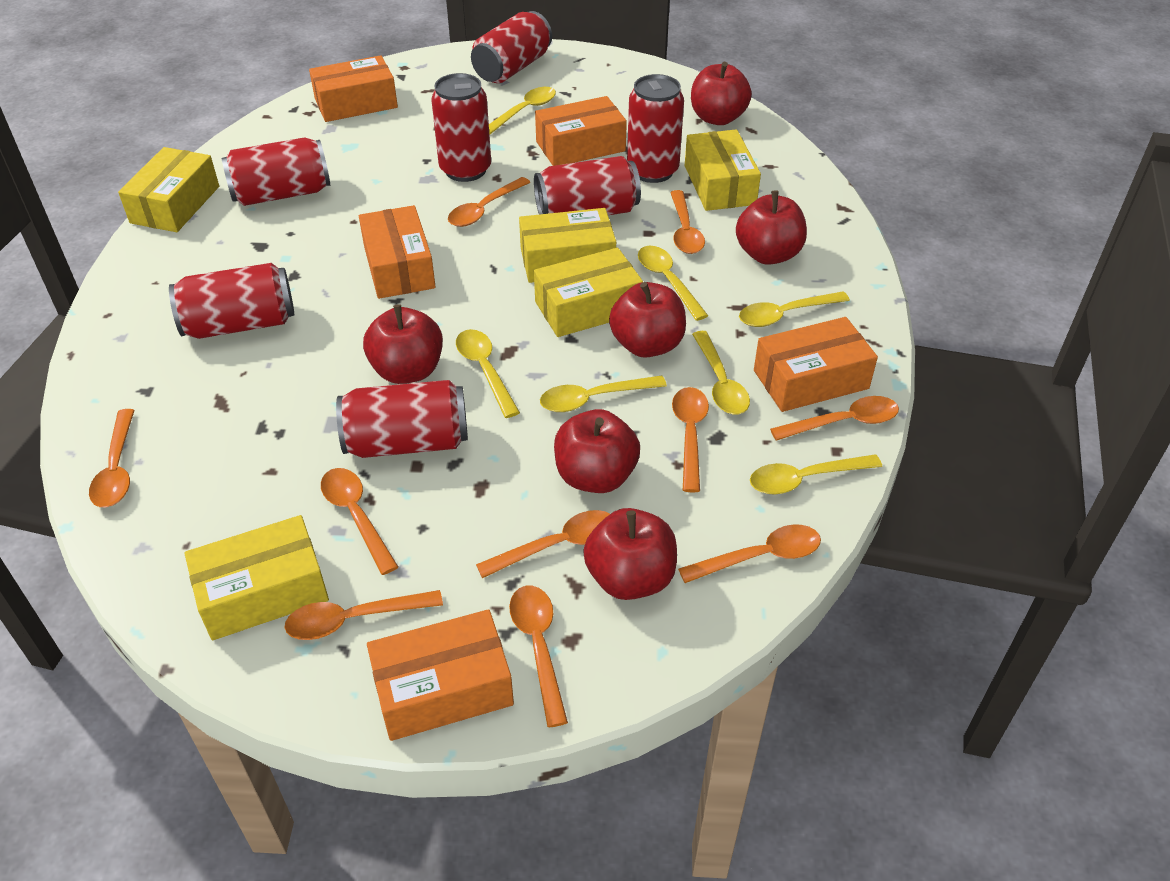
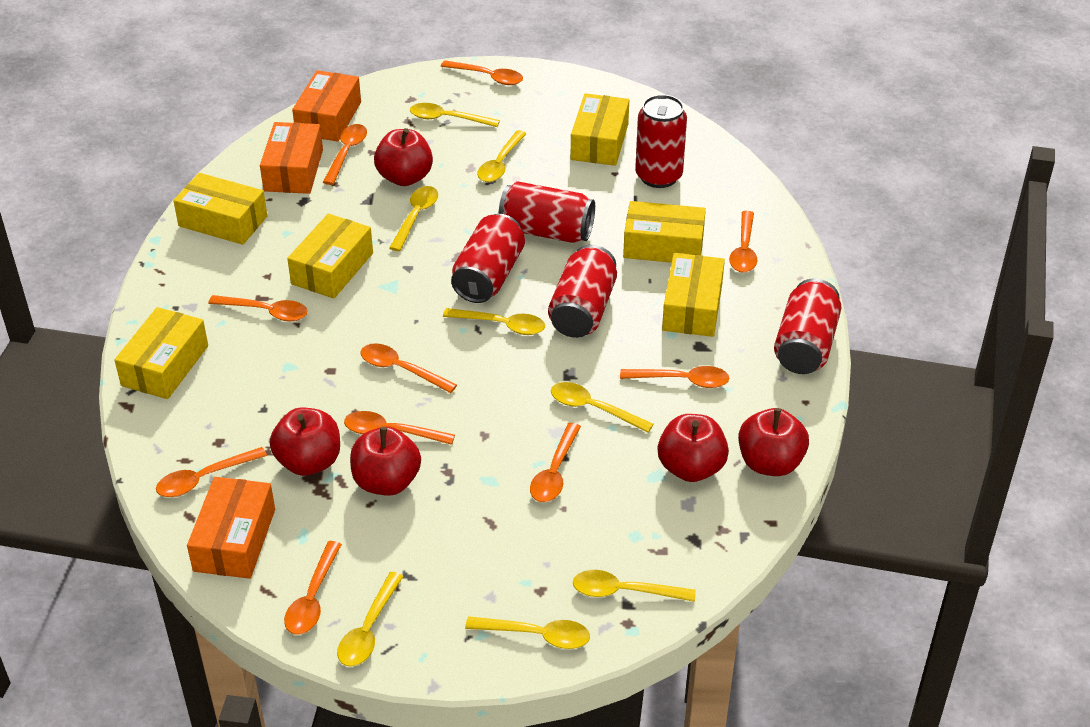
orange box: 5 -> 3
red apple: 6 -> 5
red can: 7 -> 5
yellow box: 5 -> 6
yellow spoon: 7 -> 8

